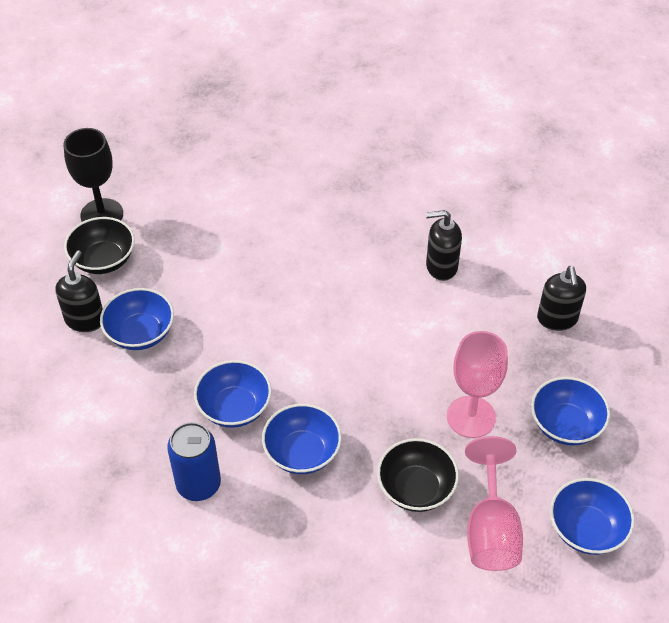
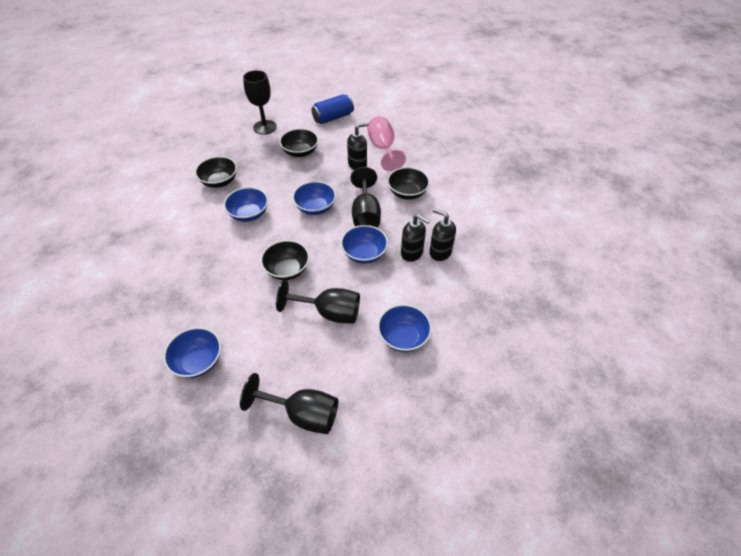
black bowl: 2 -> 4
black goblet: 1 -> 4
pink goblet: 2 -> 1

